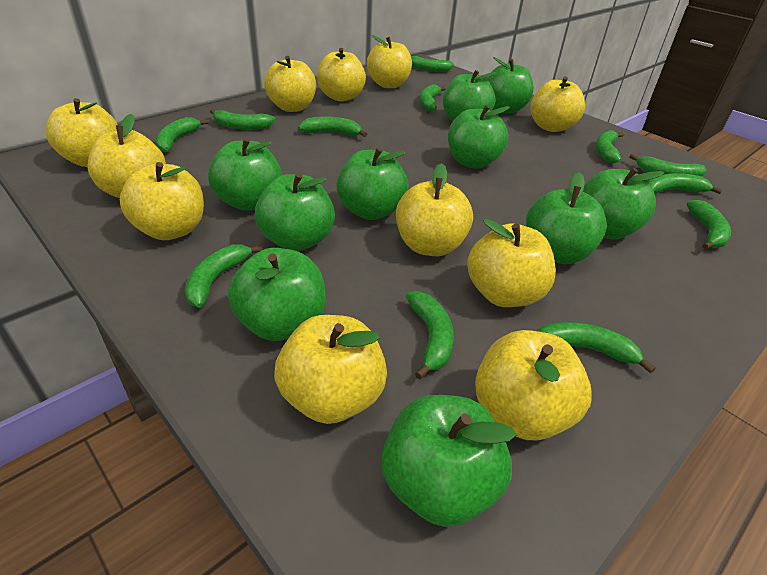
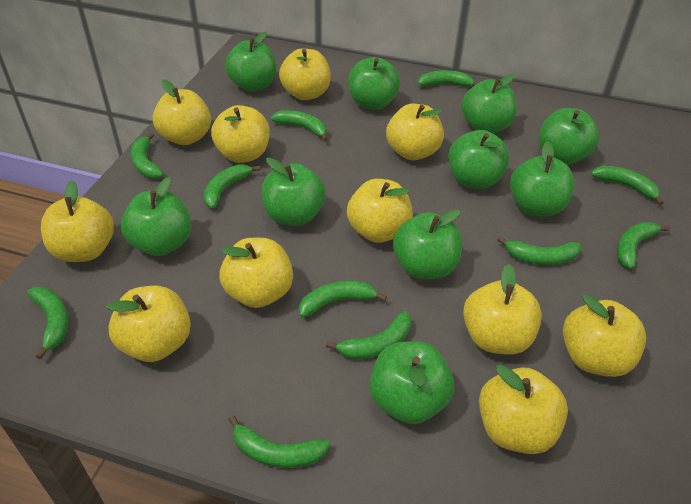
green banana: 12 -> 11

